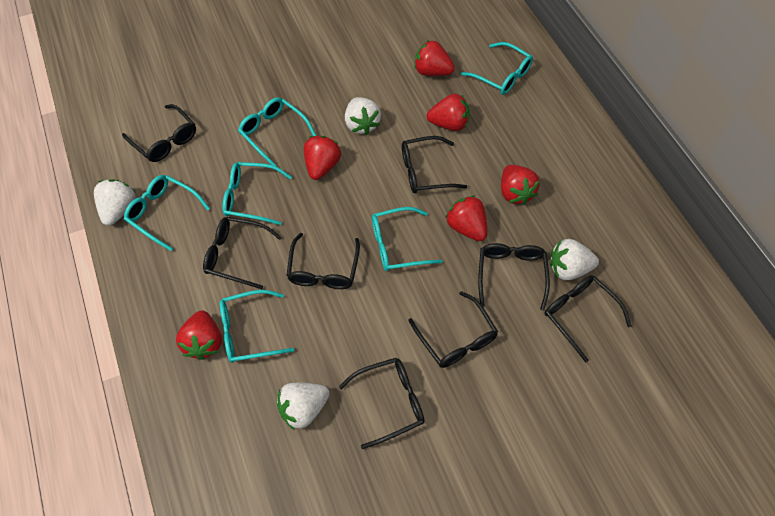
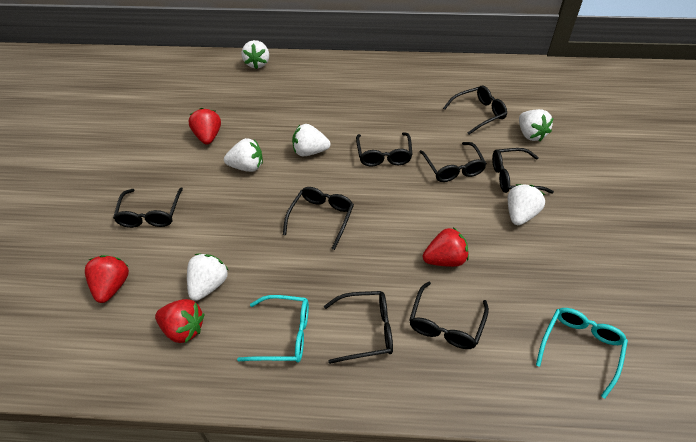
red strawberry: 6 -> 4
turquoise glasses: 6 -> 2
white strawberry: 4 -> 6

